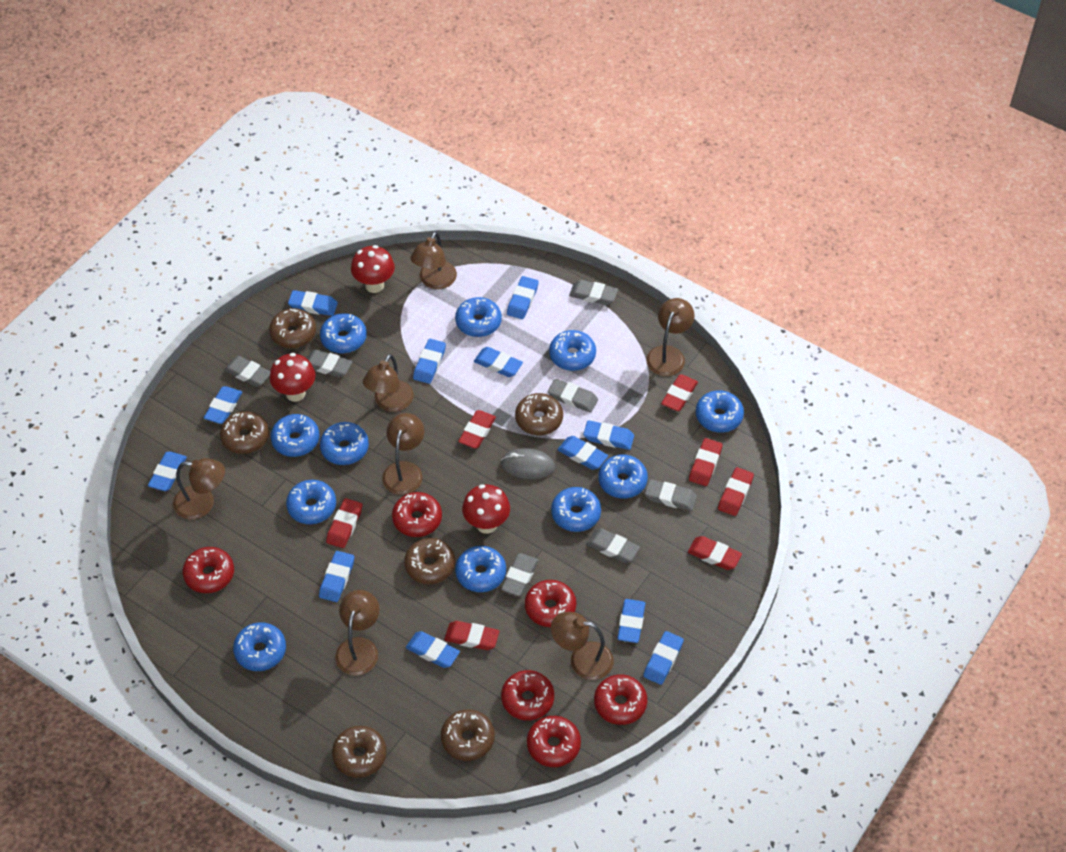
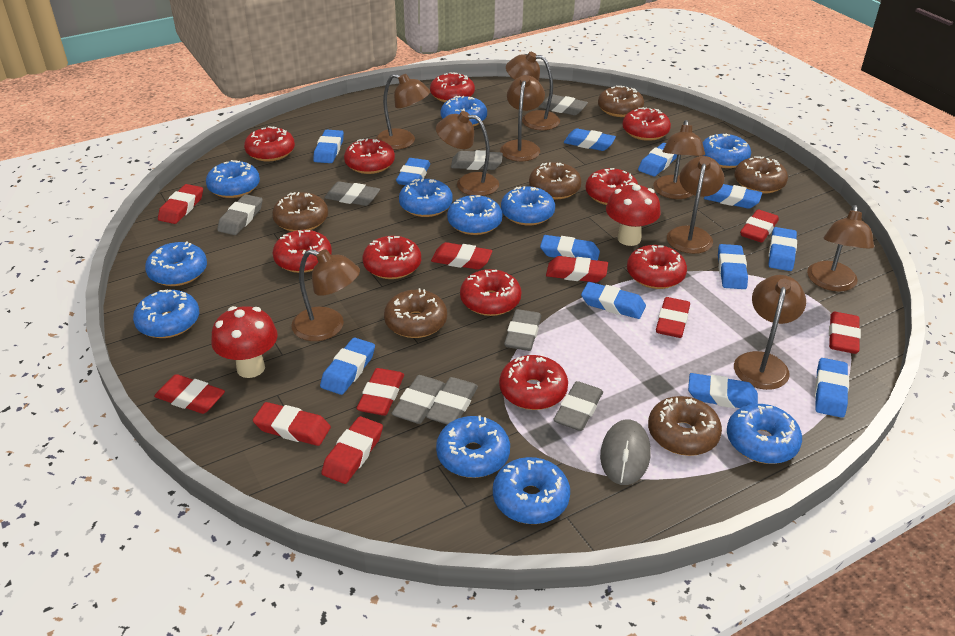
brown lamp: 7 -> 9
grey eraser: 7 -> 8
red donut: 6 -> 10
red eraser: 7 -> 10
red mushroom: 3 -> 2

